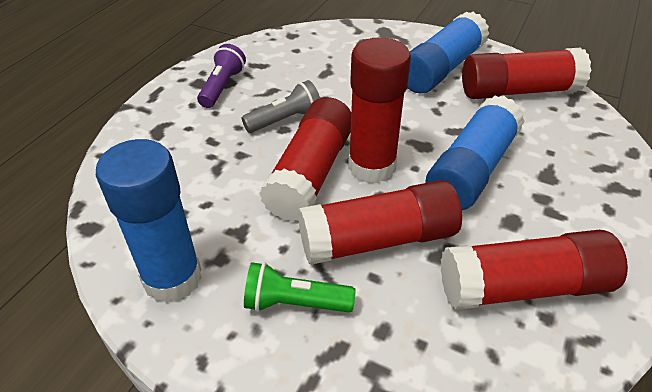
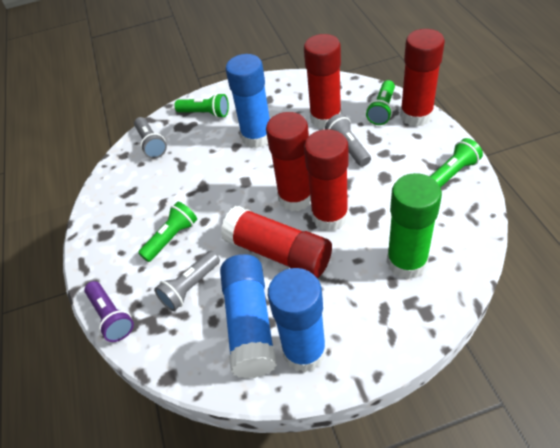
green flashlight: 1 -> 4
green glue stick: 0 -> 1
grey flashlight: 1 -> 3

